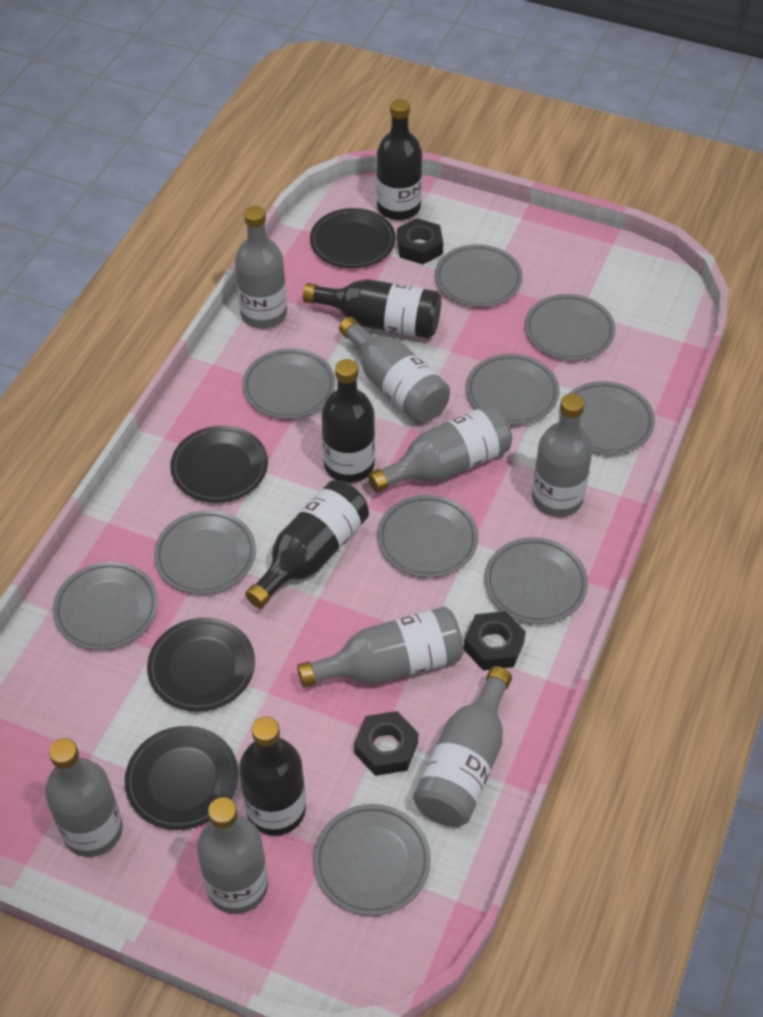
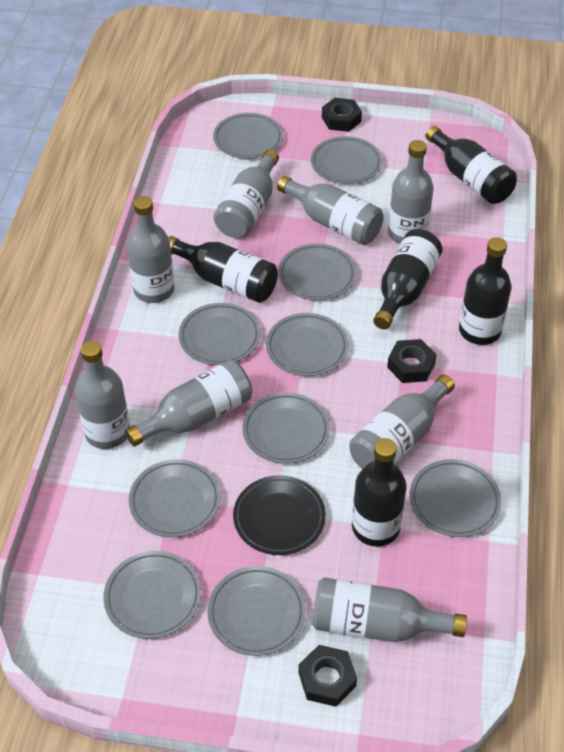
black plate: 4 -> 1

